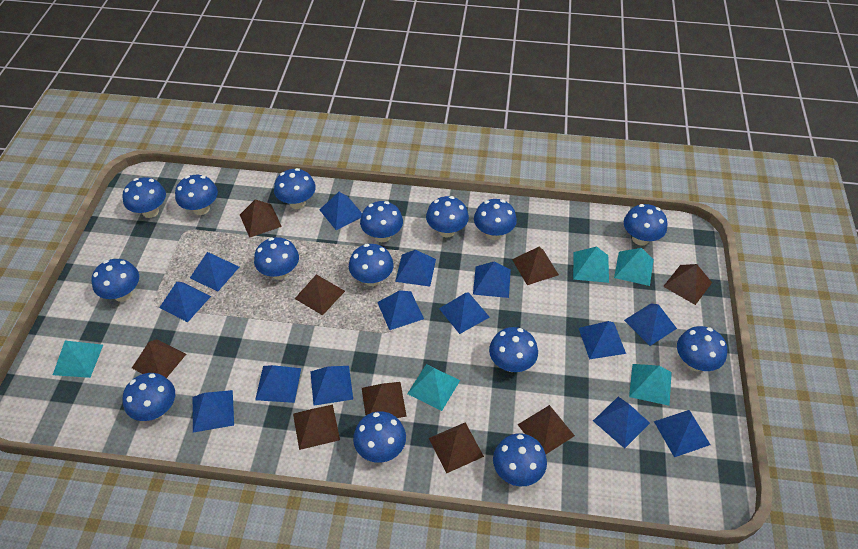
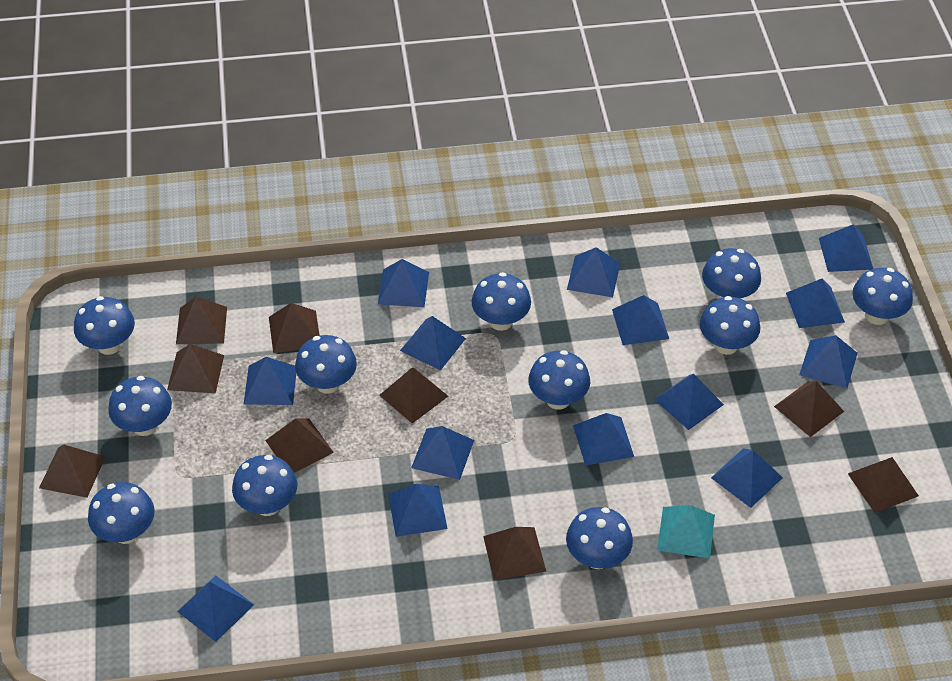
blue mushroom: 15 -> 11
turquoise pyramid: 5 -> 1

